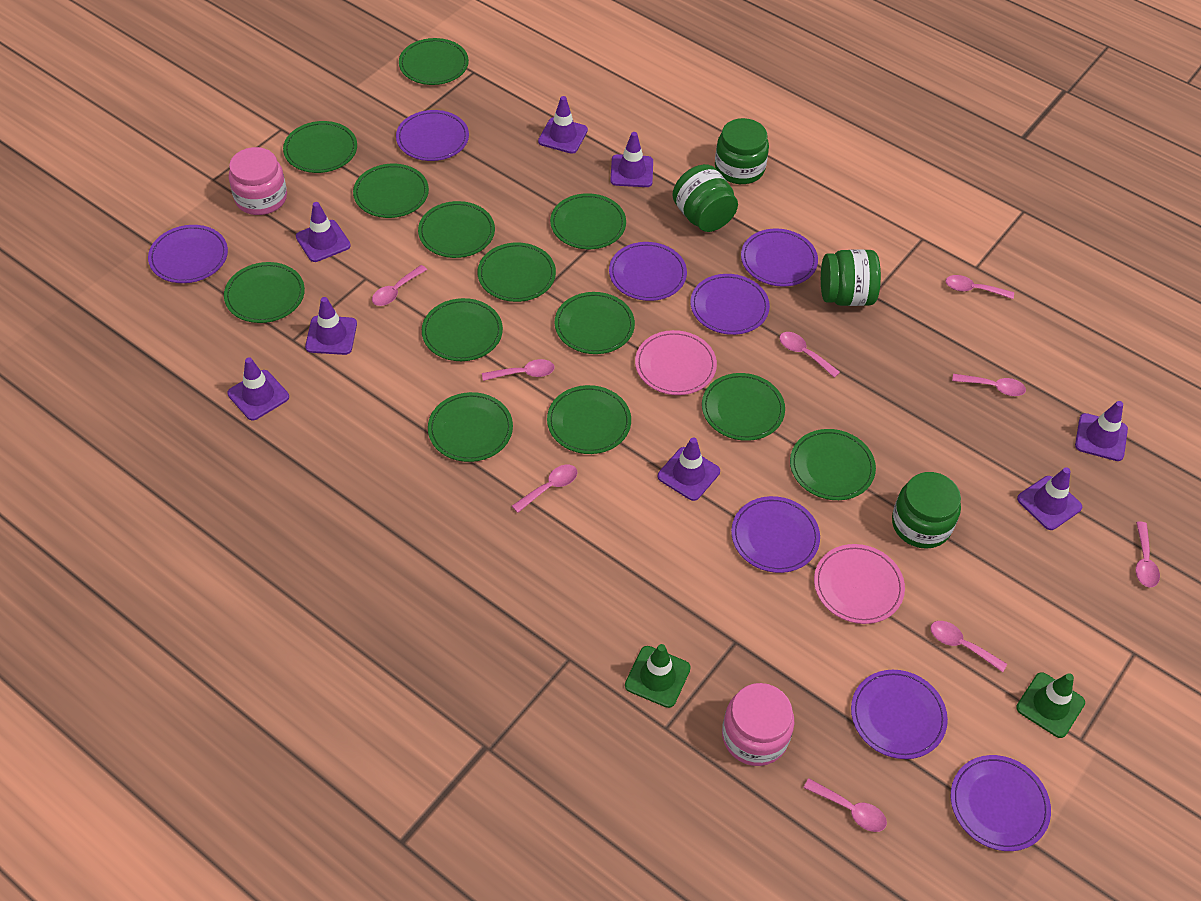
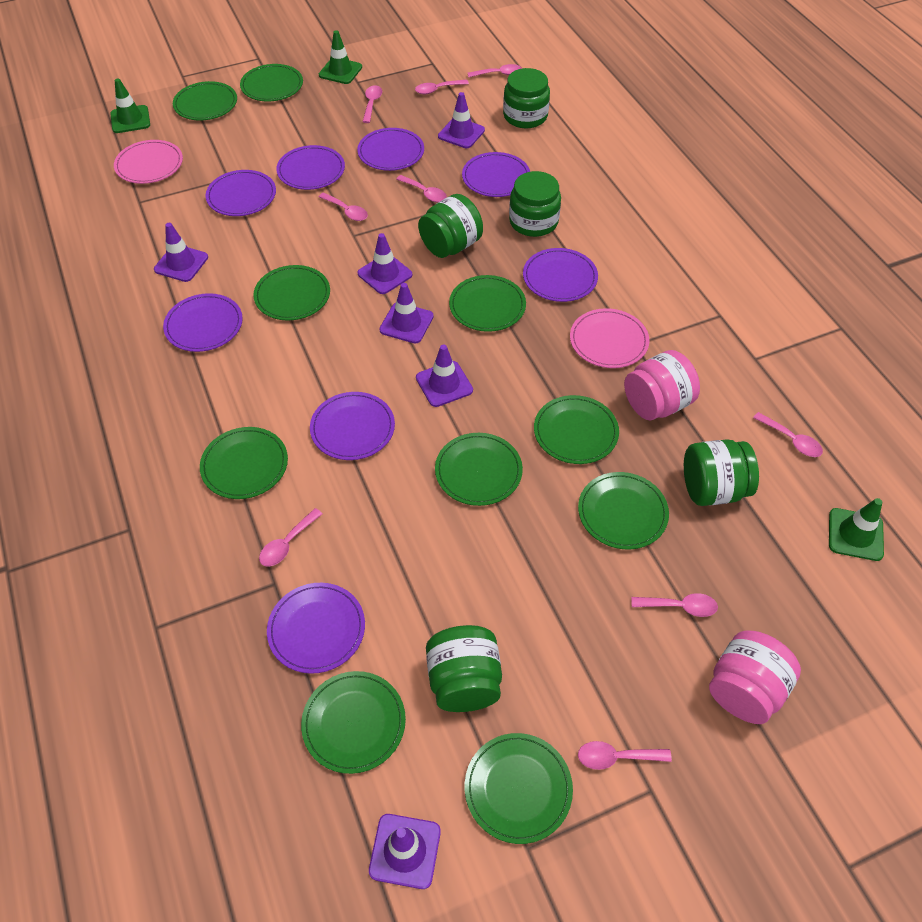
green jar: 4 -> 5
green plate: 13 -> 10
green traffic cone: 2 -> 3
purple traffic cone: 8 -> 6

